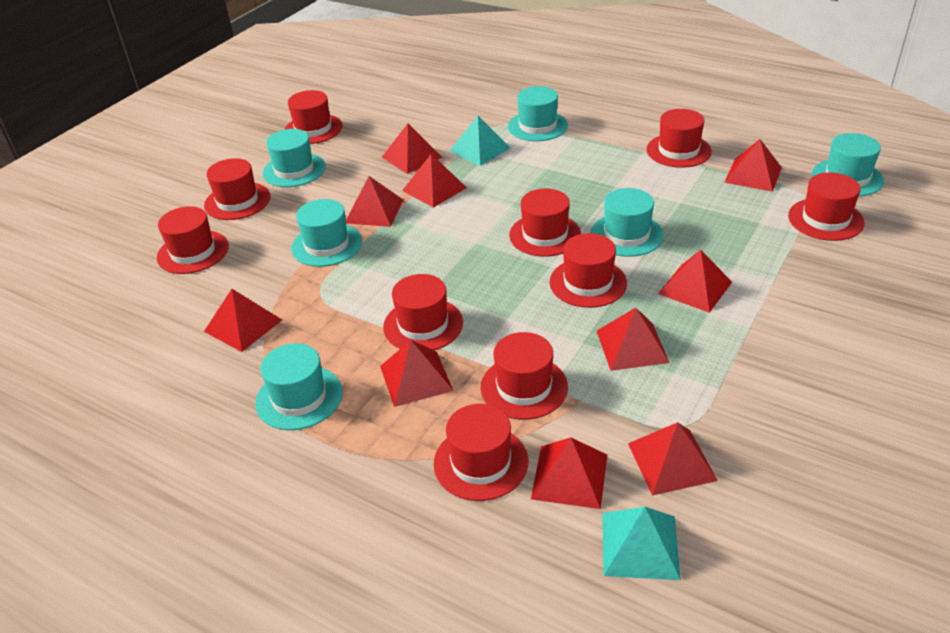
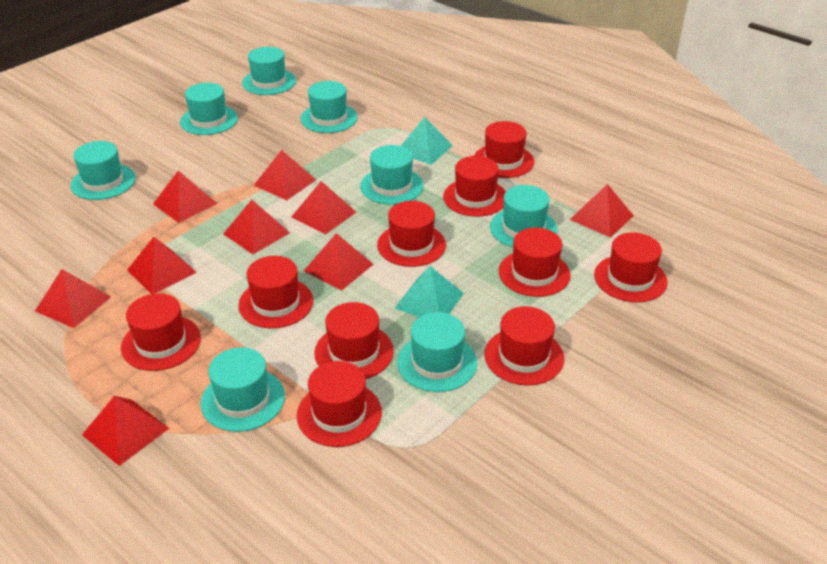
red pyramid: 10 -> 9
turquoise hat: 6 -> 8

